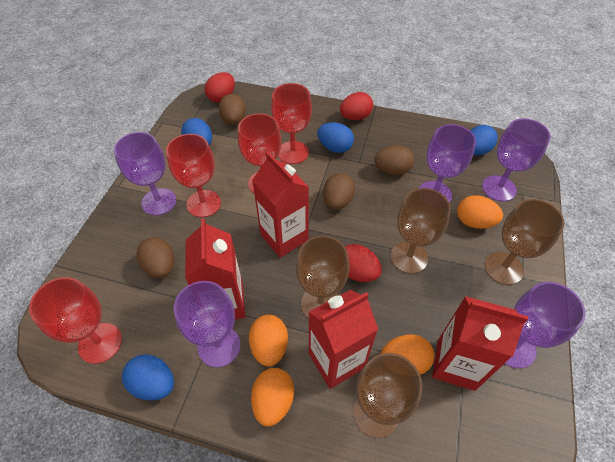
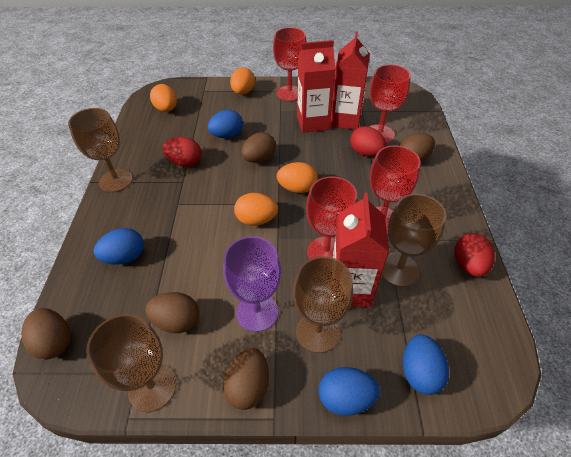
brown egg: 4 -> 5
purple goblet: 5 -> 1
red carton: 4 -> 3

